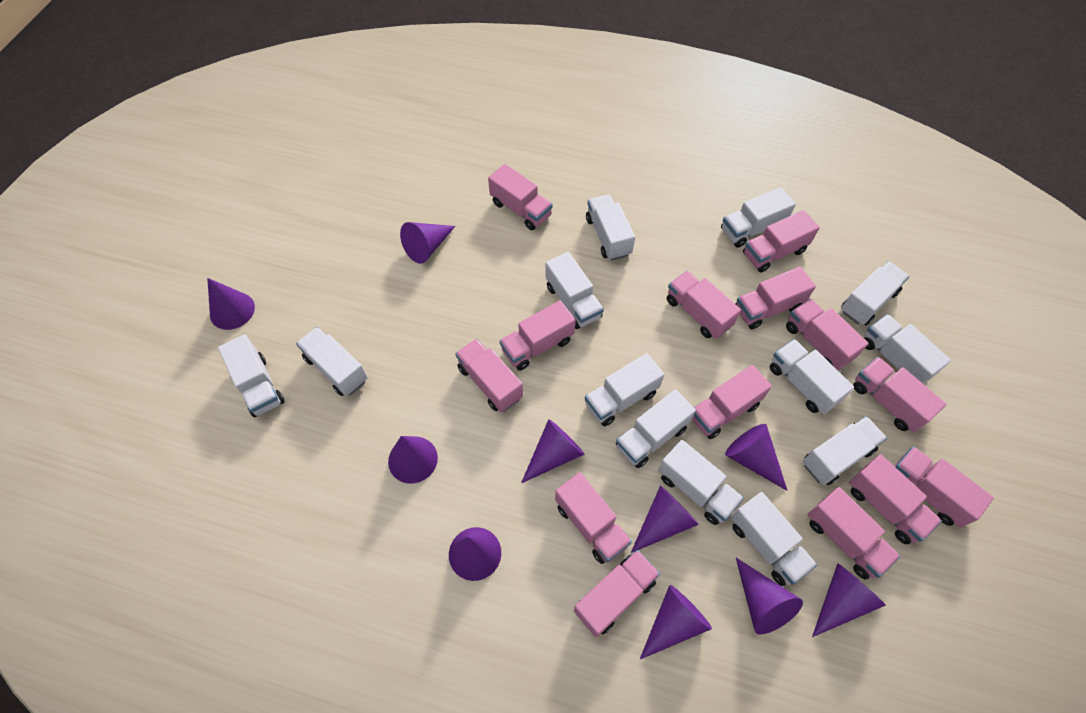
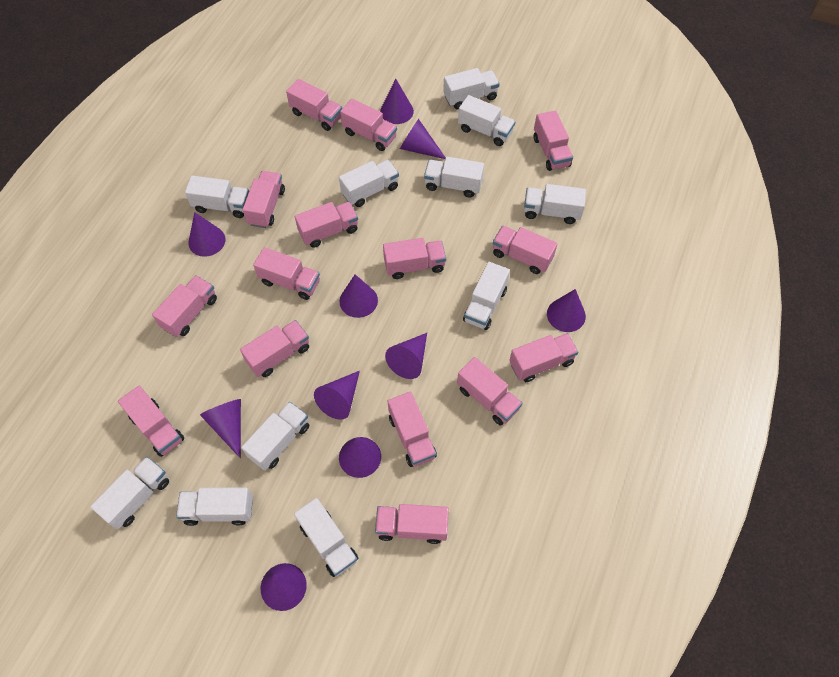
pink truck: 14 -> 15
white truck: 13 -> 11

